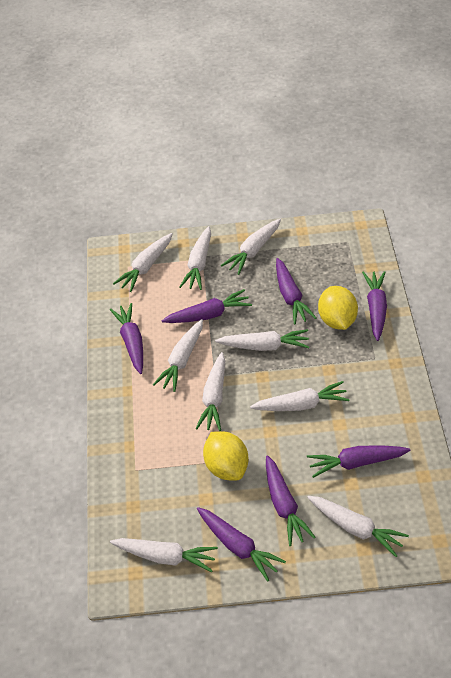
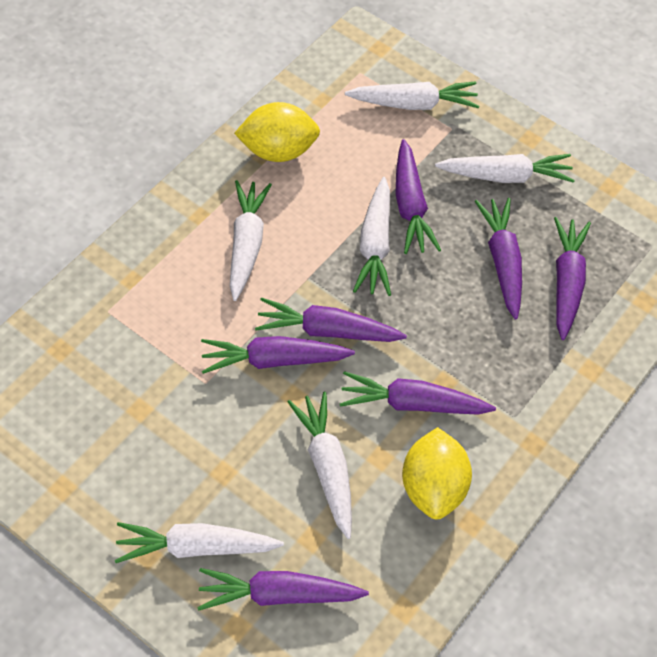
white carrot: 9 -> 6

